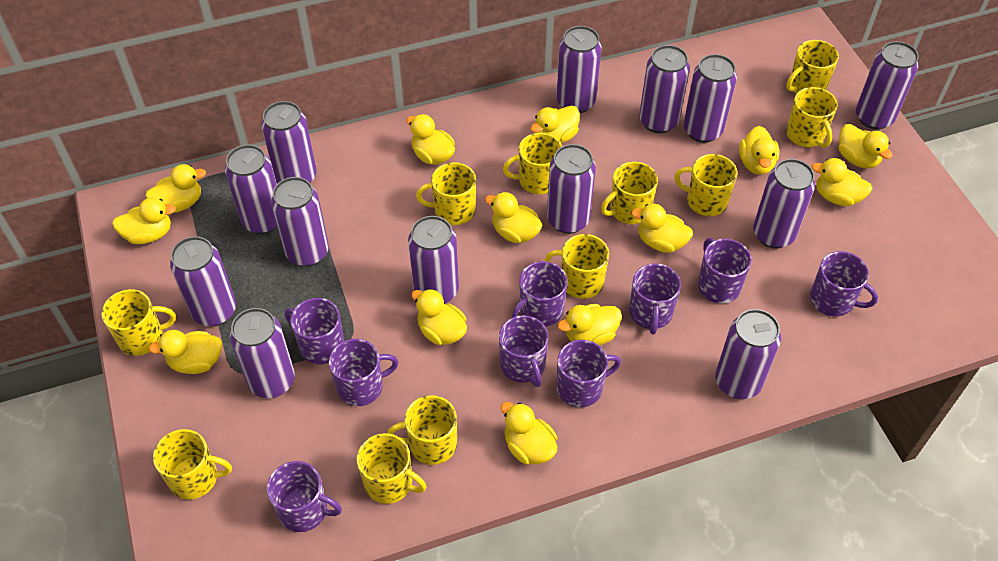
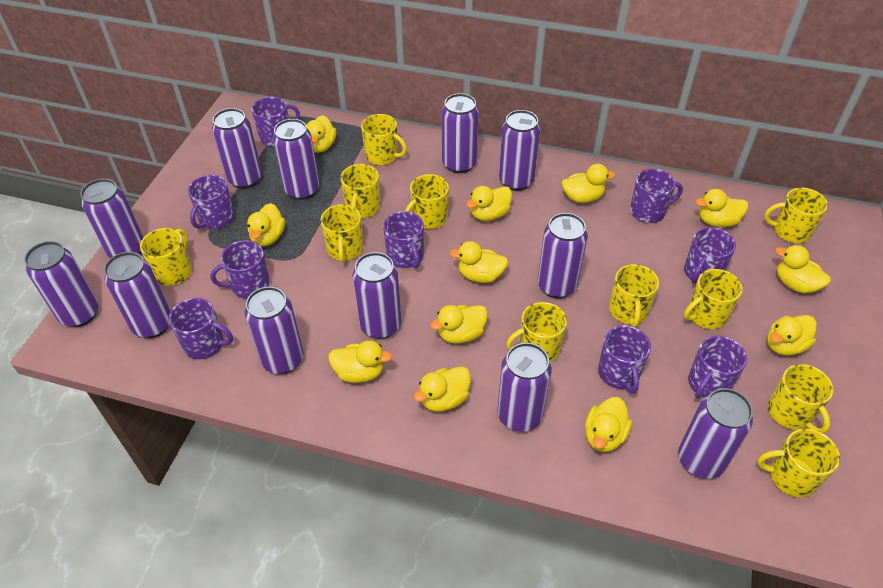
purple can: 13 -> 12
yellow duck: 13 -> 12

